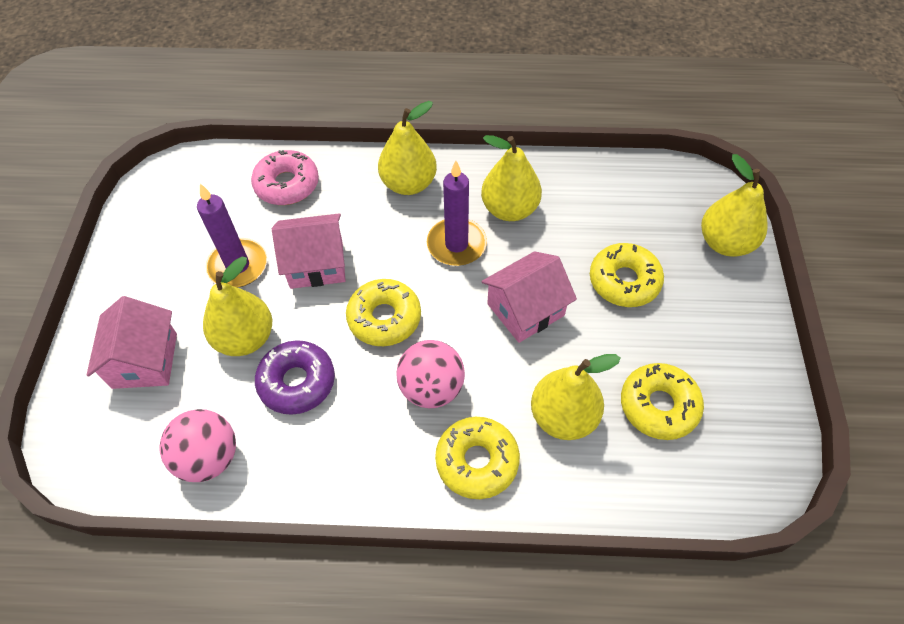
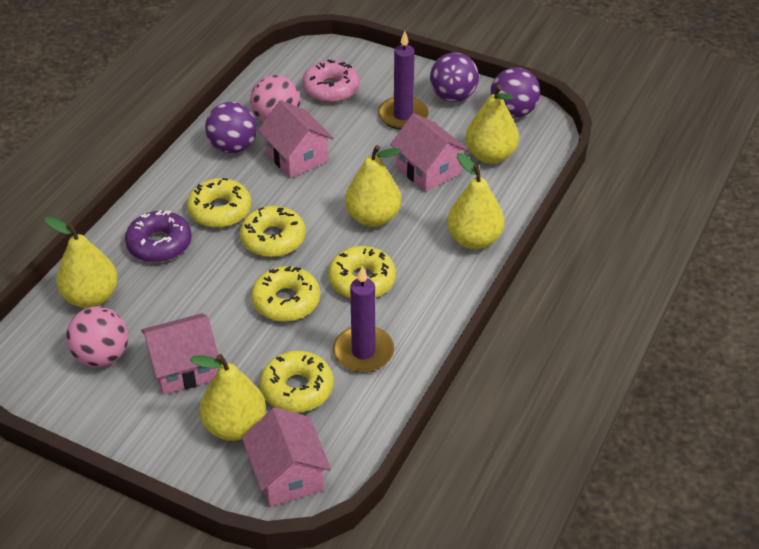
pink house: 3 -> 4
purple ball: 0 -> 3
yellow donut: 4 -> 5

